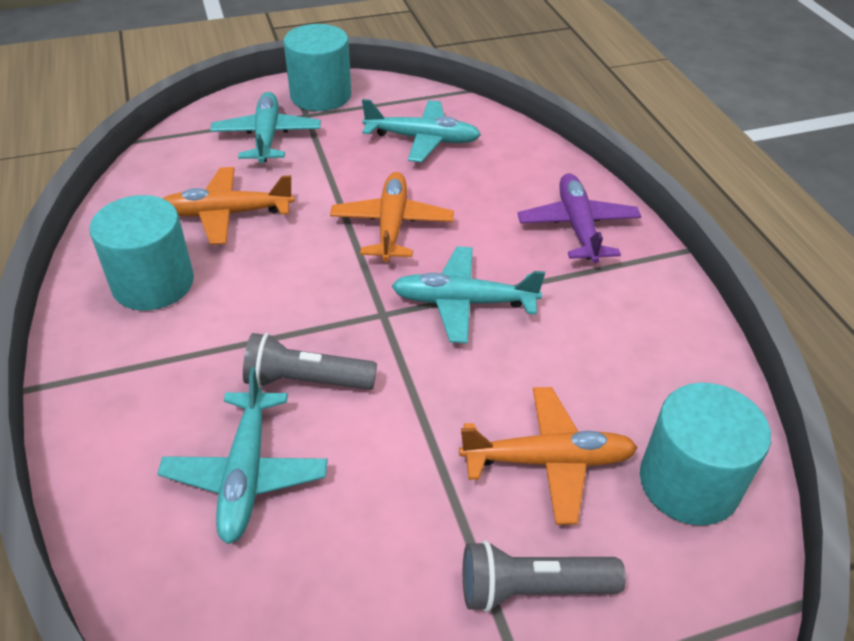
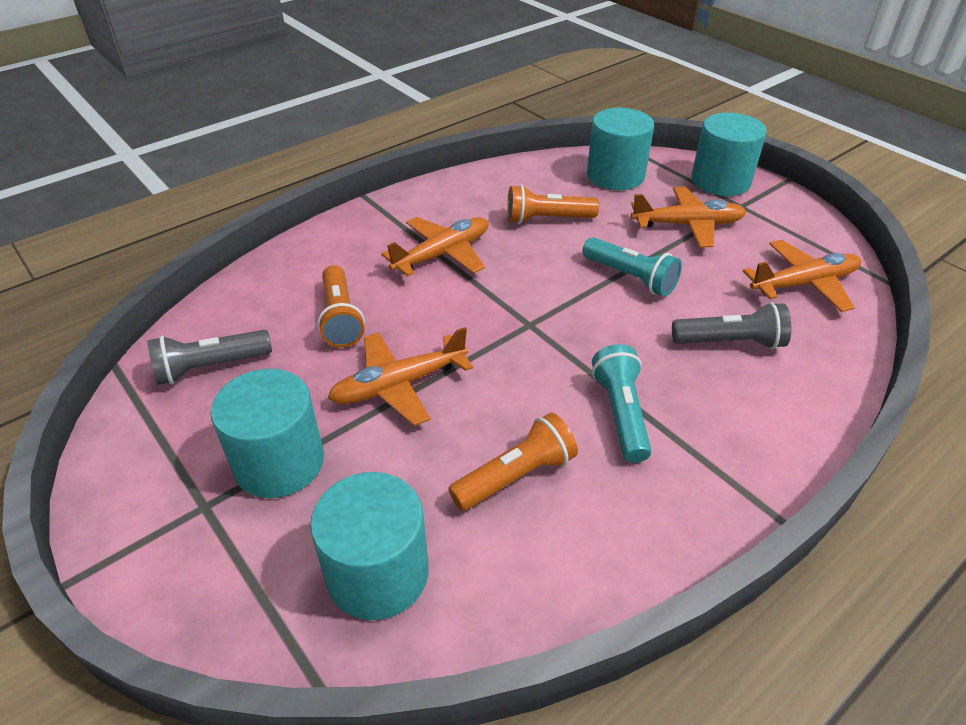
orange flashlight: 0 -> 3
orange plane: 3 -> 4
purple plane: 1 -> 0
turquoise cylinder: 3 -> 4
turquoise flashlight: 0 -> 2
turquoise plane: 4 -> 0

